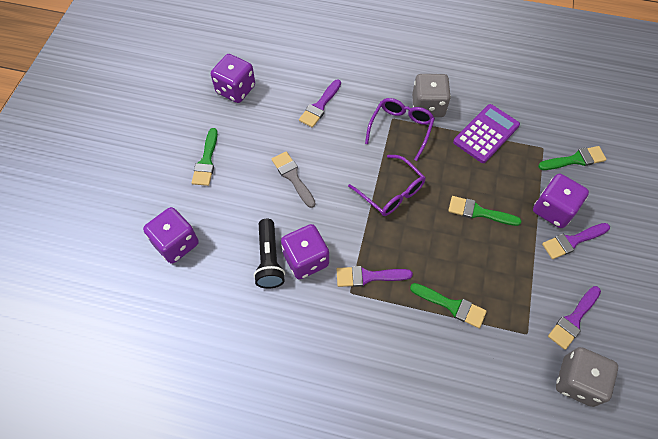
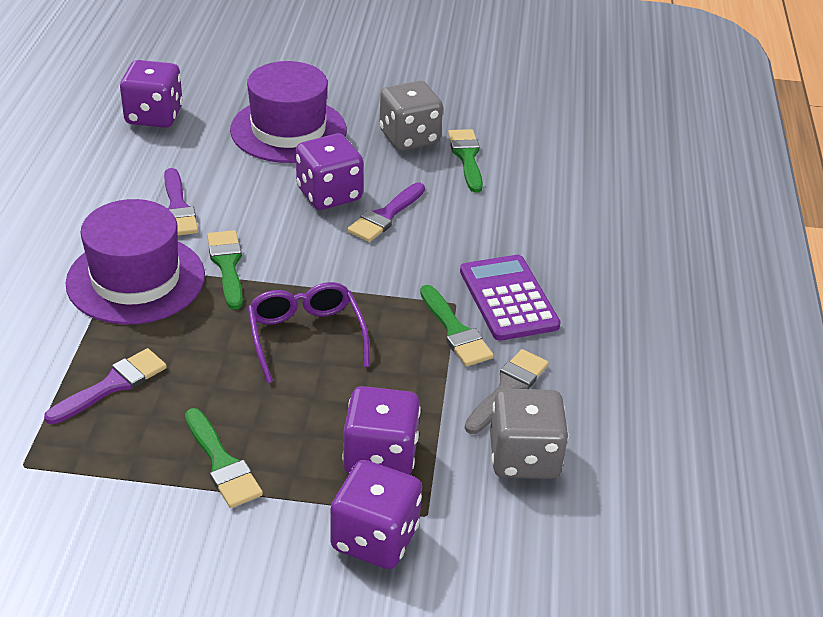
black flashlight: 1 -> 0
purple brush: 4 -> 3
purple glasses: 2 -> 1
purple hat: 0 -> 2

